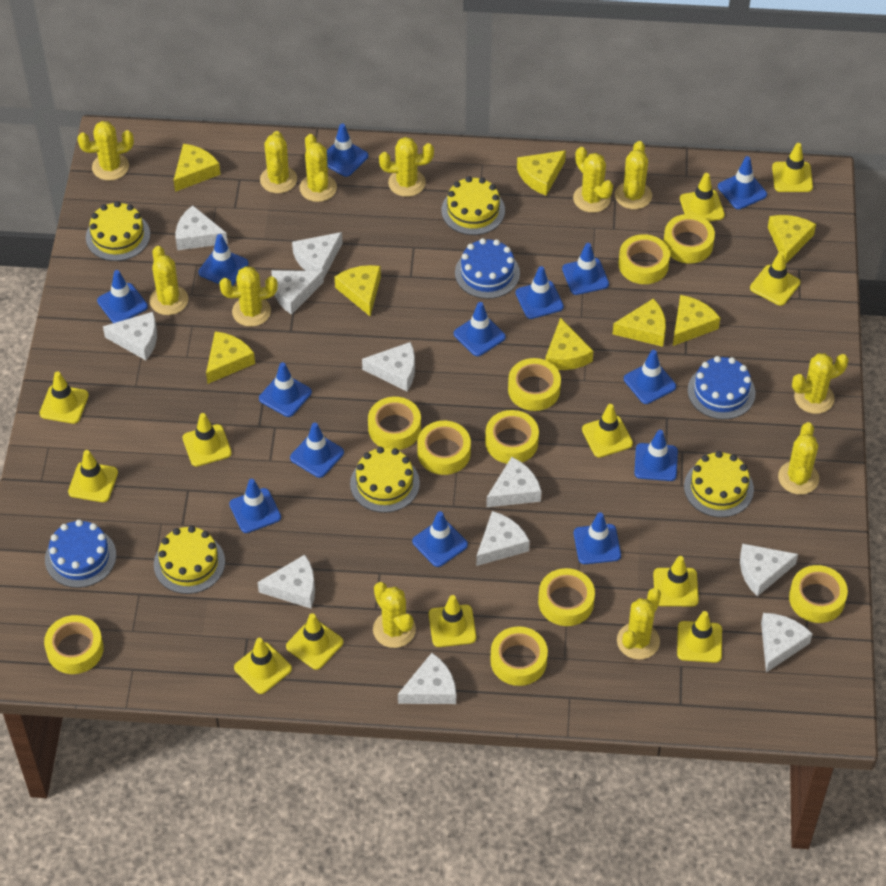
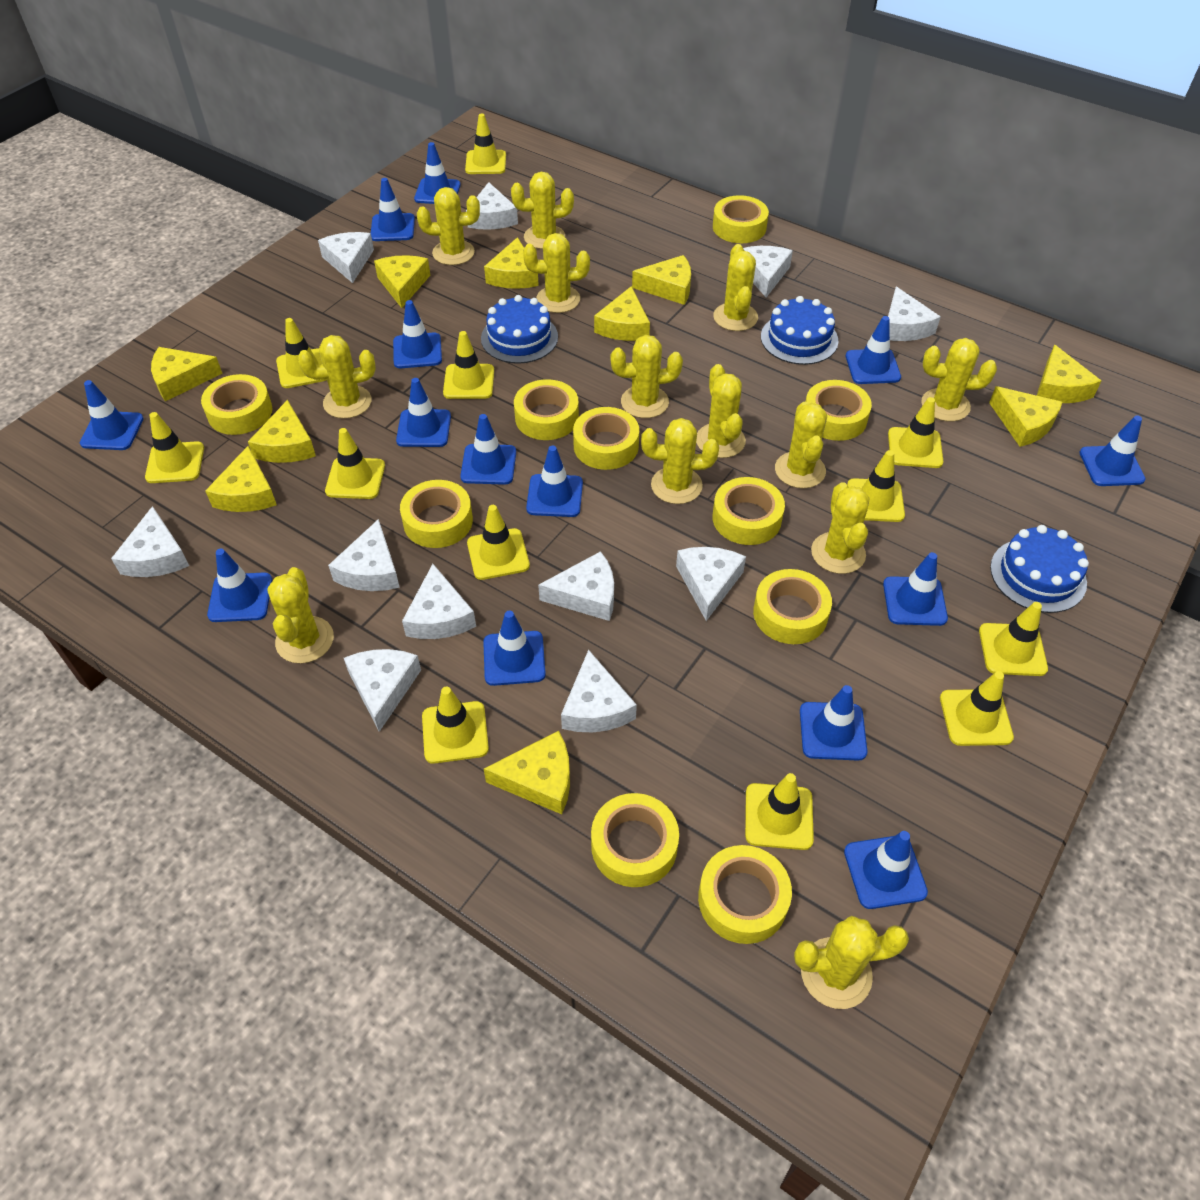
yellow cactus: 12 -> 13
yellow cake: 5 -> 0
yellow cheese: 8 -> 10

